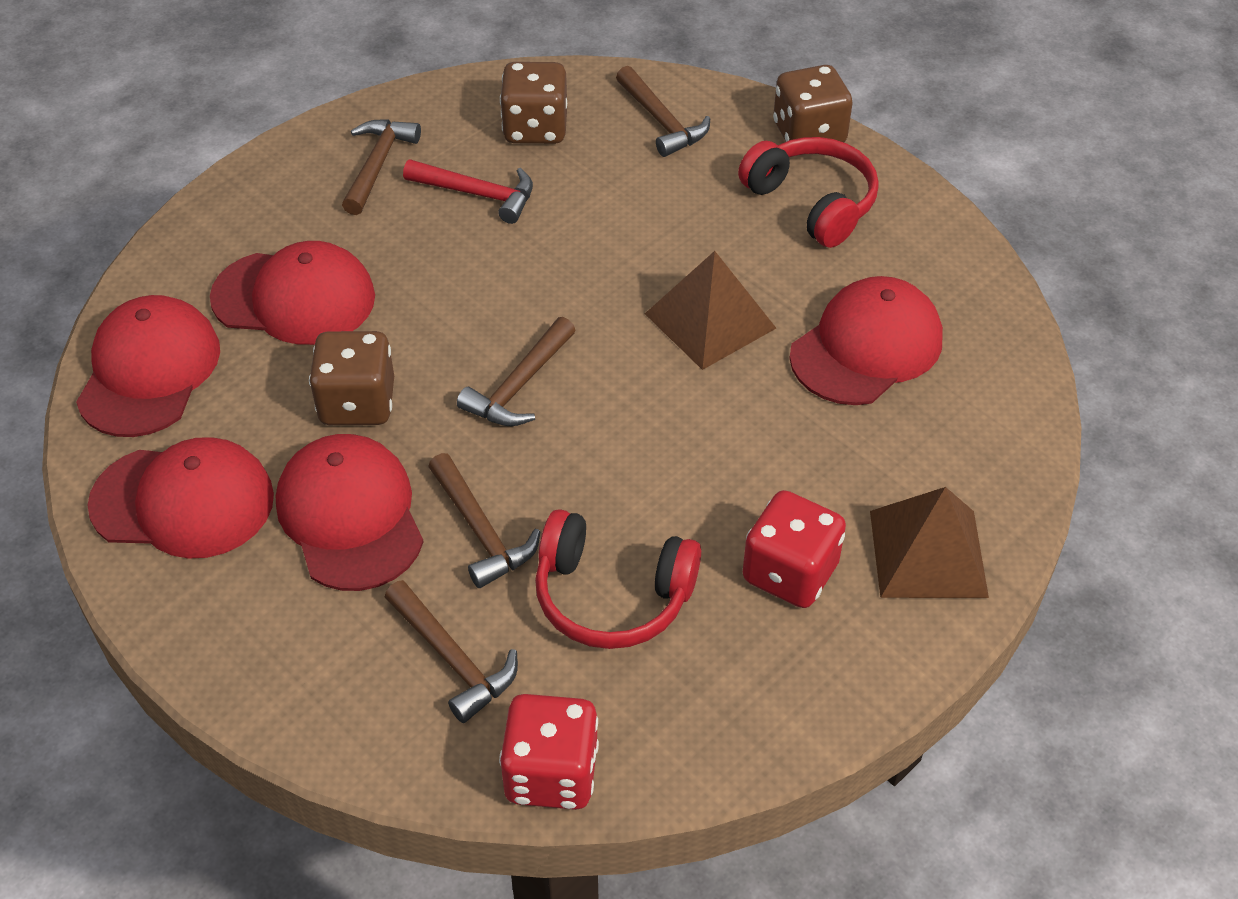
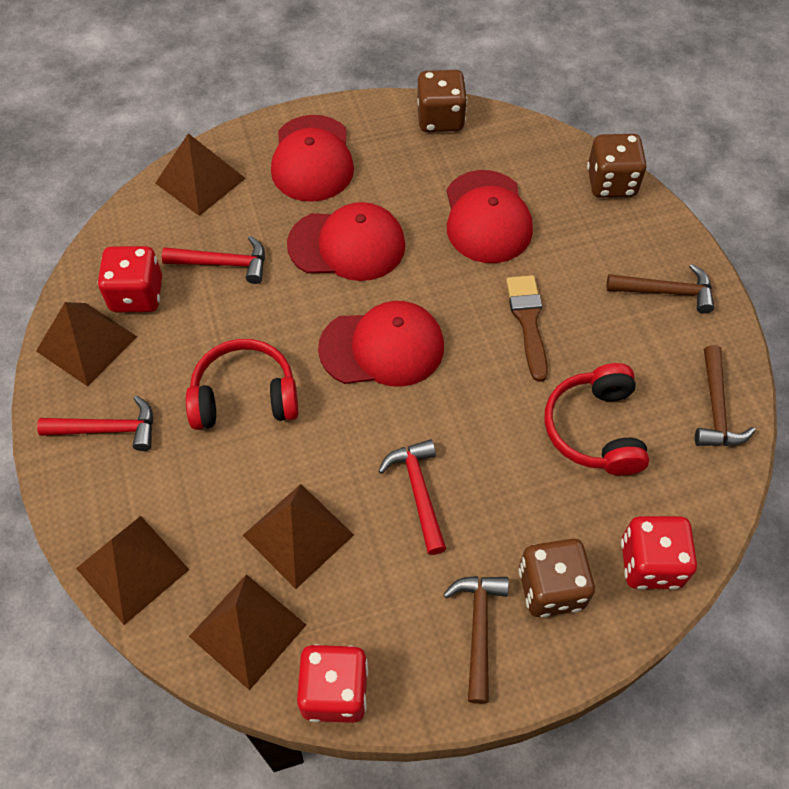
brown brush: 0 -> 1
brown hammer: 5 -> 3
brown pyramid: 2 -> 5
red cap: 5 -> 4
red dice: 2 -> 3
red hammer: 1 -> 3

